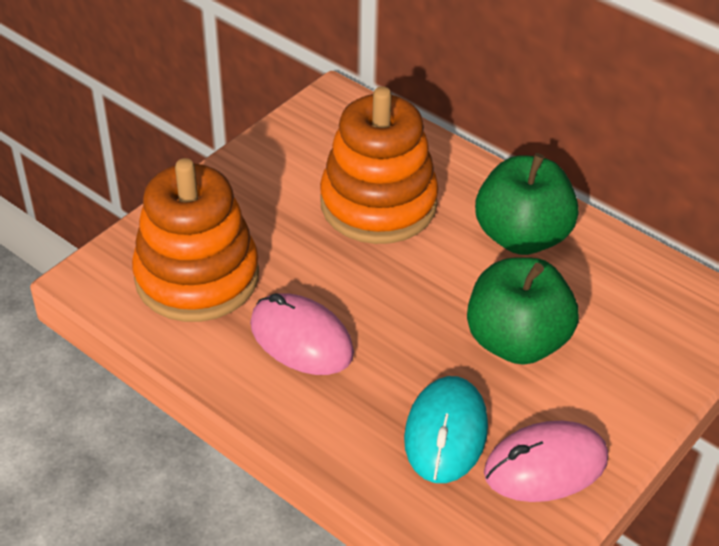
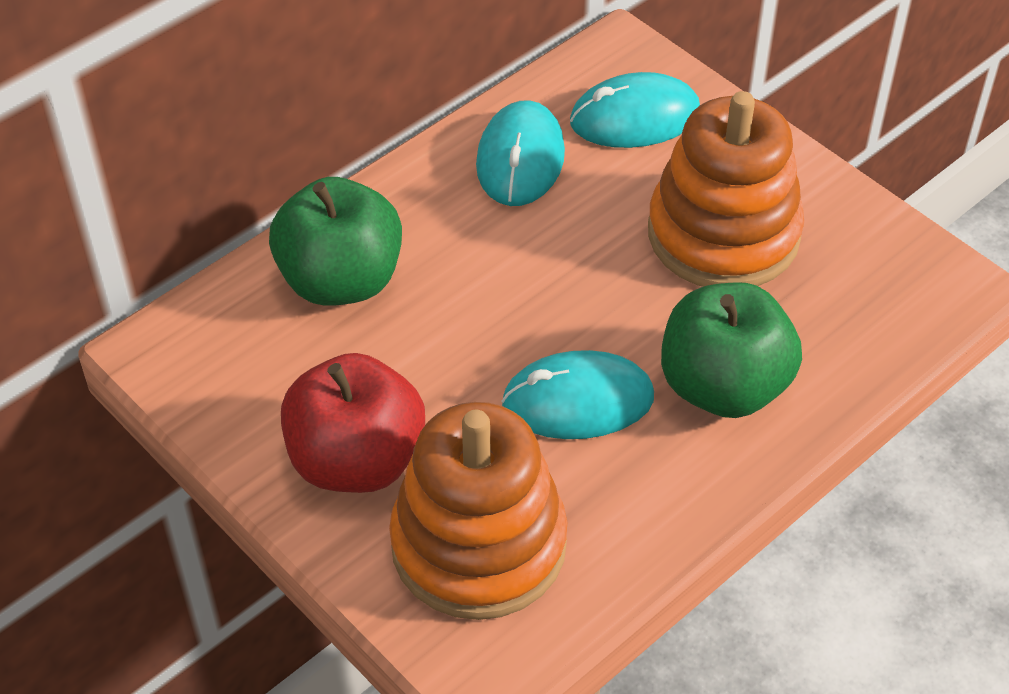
pink mouse: 2 -> 0
red apple: 0 -> 1
turquoise mouse: 1 -> 3

